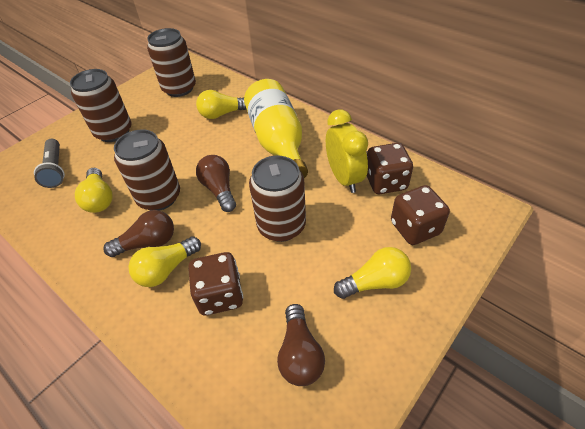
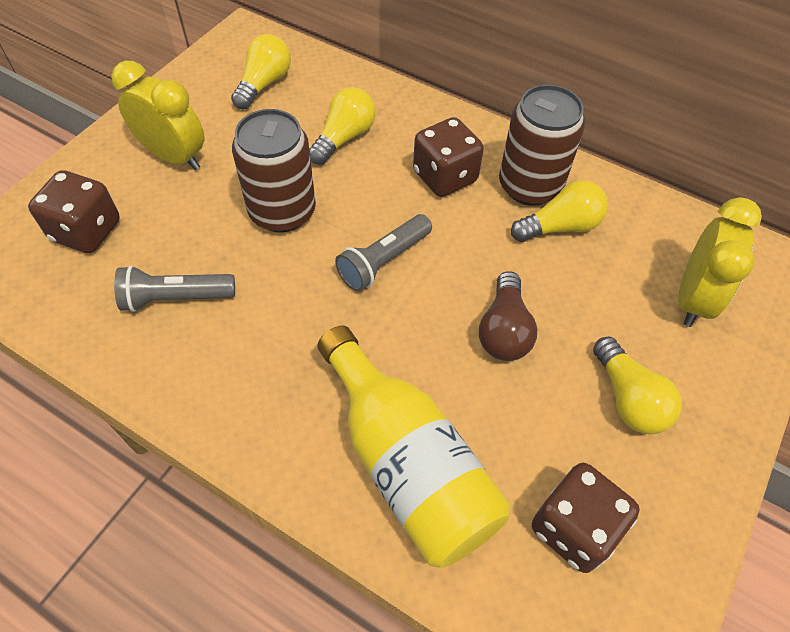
brown can: 4 -> 2
brown light bulb: 3 -> 1
grey flashlight: 1 -> 2
yellow clock: 1 -> 2

